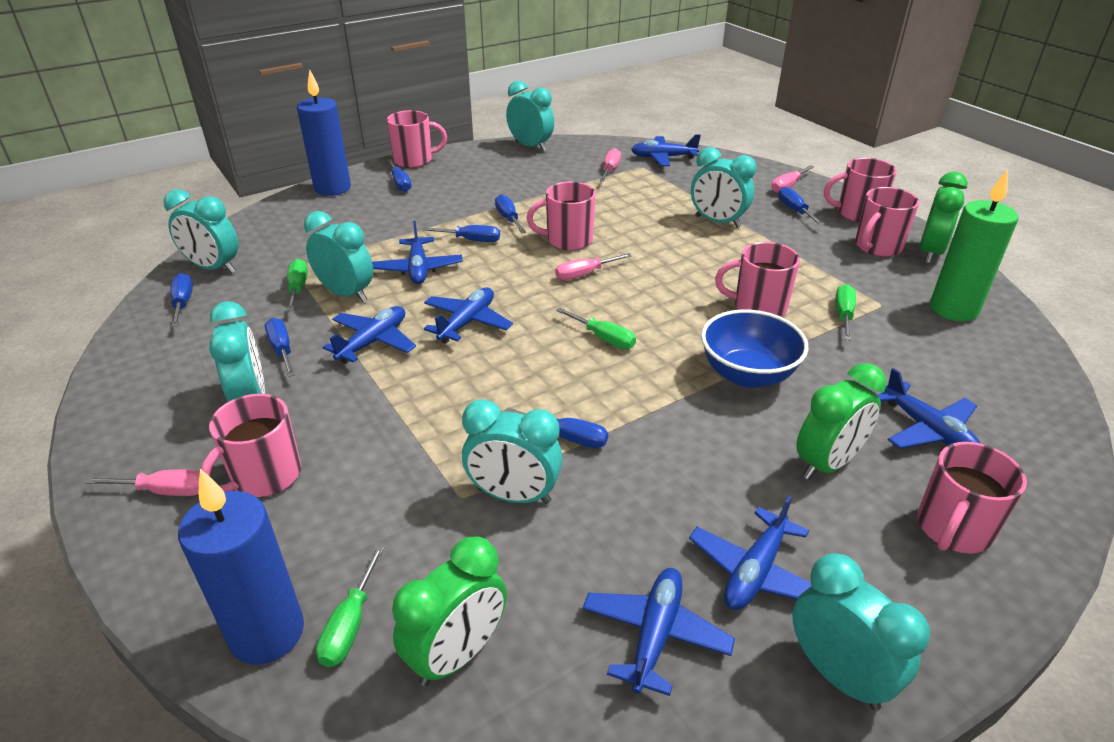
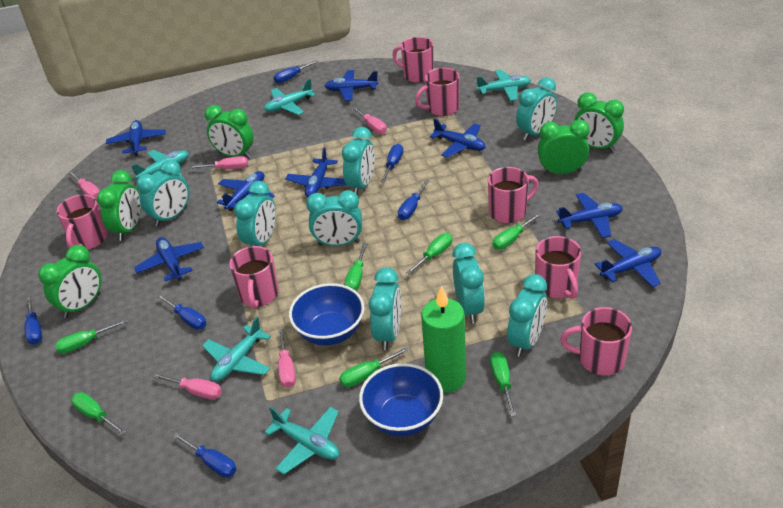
blue bowl: 1 -> 2
blue candle: 2 -> 0
blue plane: 7 -> 8
blue screwdriver: 7 -> 6
green clock: 3 -> 5
green screwdriver: 4 -> 7
pink screwdriver: 4 -> 5
turquoise clock: 7 -> 8
turquoise plane: 0 -> 5

